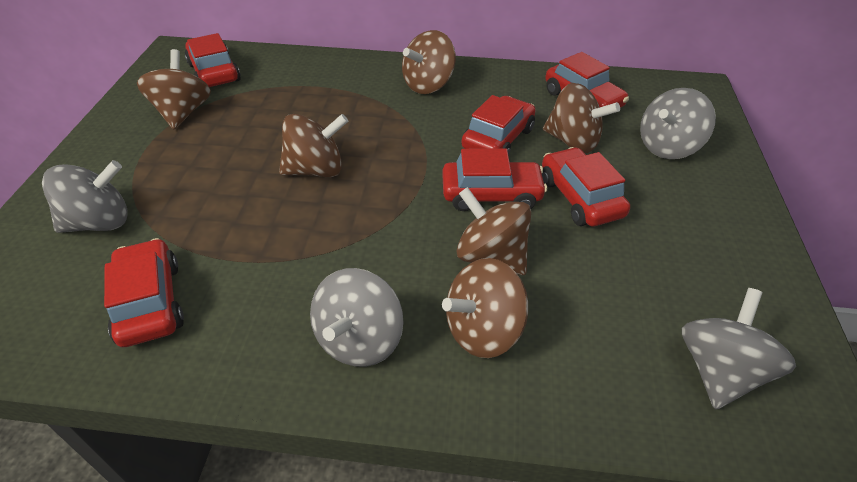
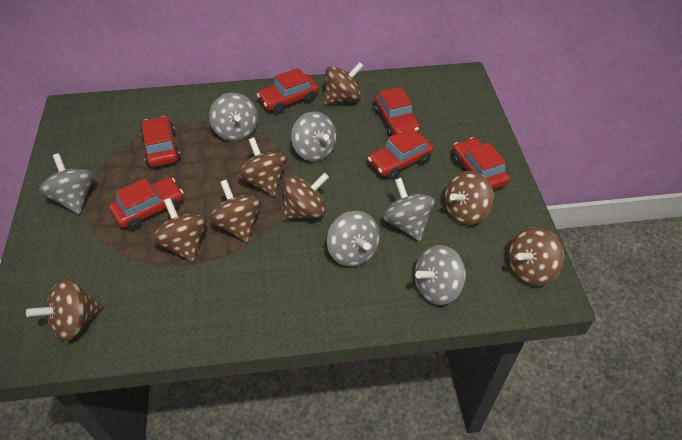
brown spinning top: 6 -> 8
grey spinning top: 4 -> 6

